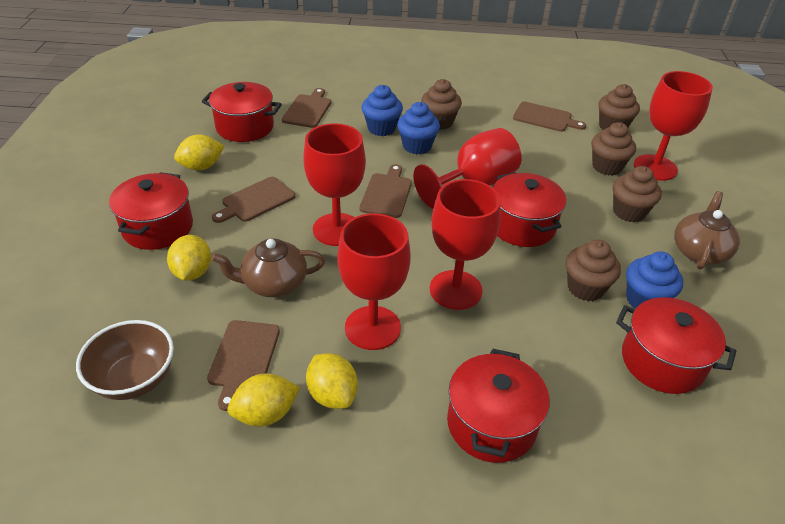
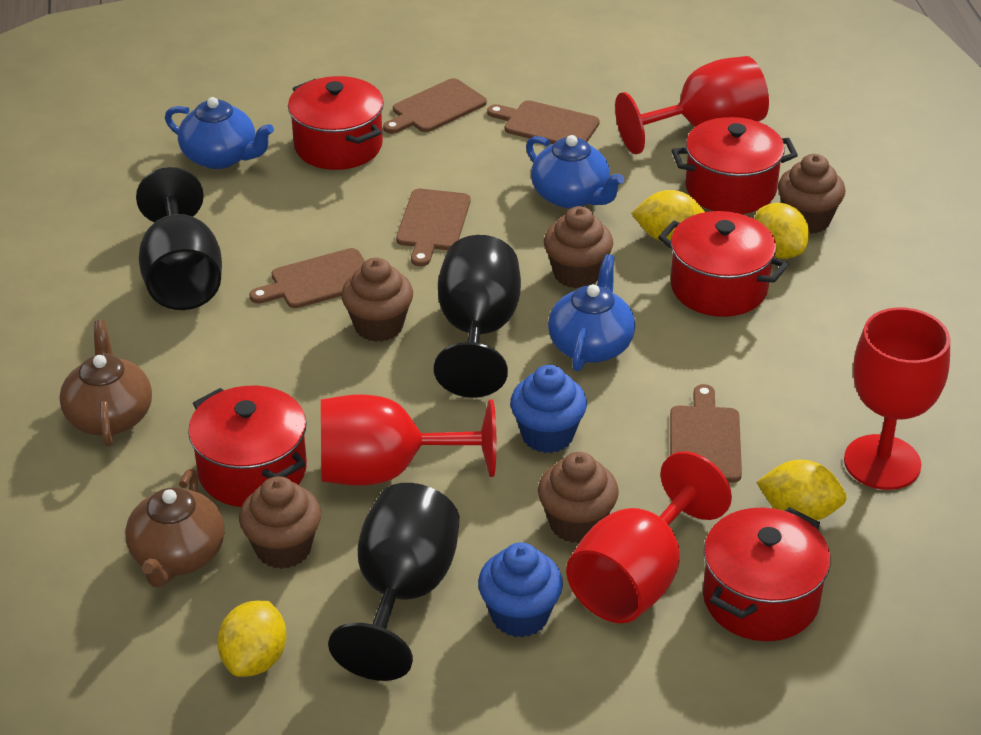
black goblet: 0 -> 3
blue cupcake: 3 -> 2
blue teapot: 0 -> 3
brown bowl: 1 -> 0
red goblet: 5 -> 4

